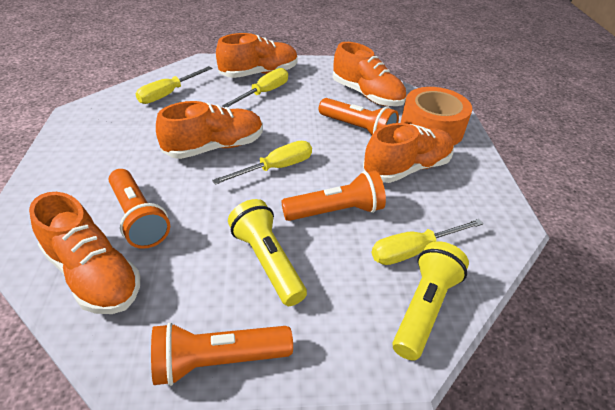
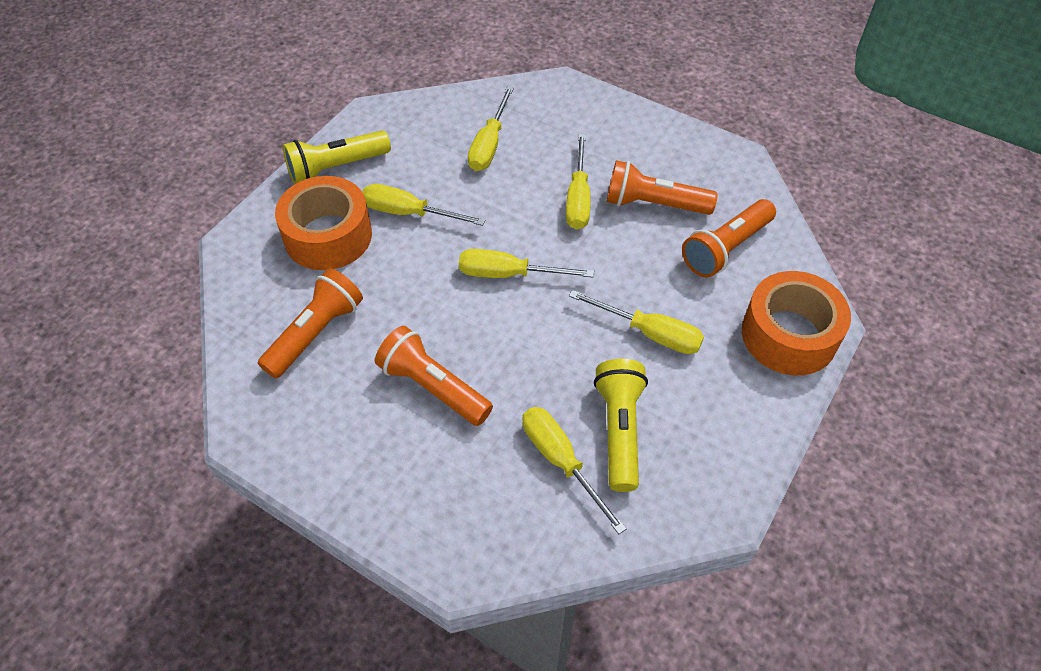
orange shoe: 5 -> 0
orange tape: 1 -> 2
yellow screwdriver: 4 -> 6

